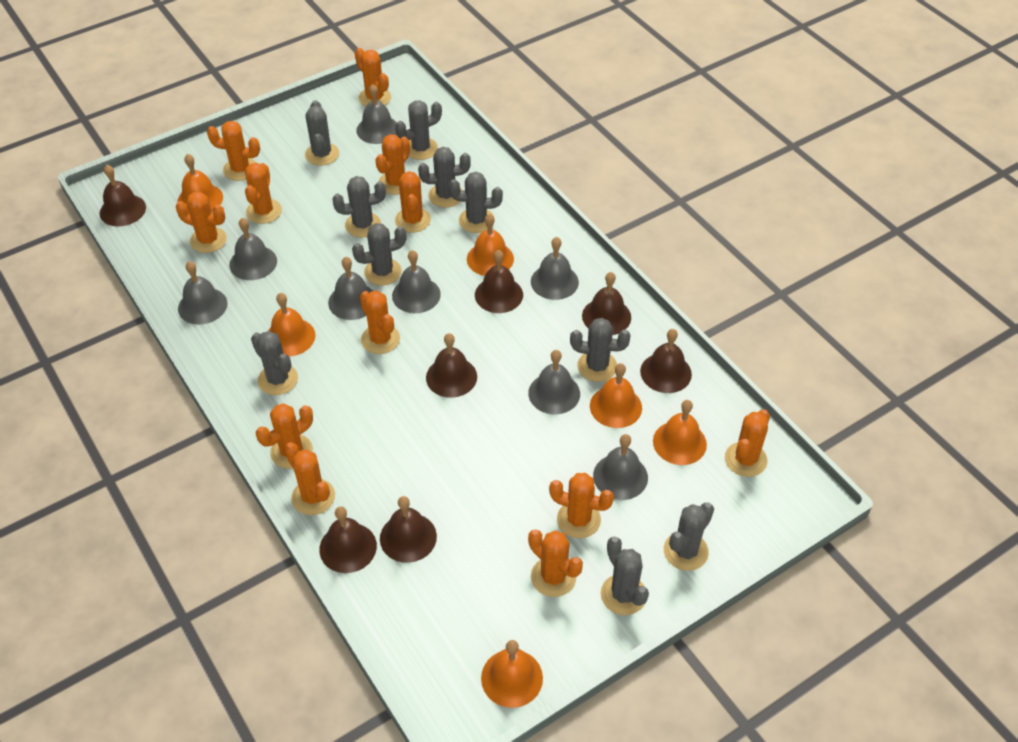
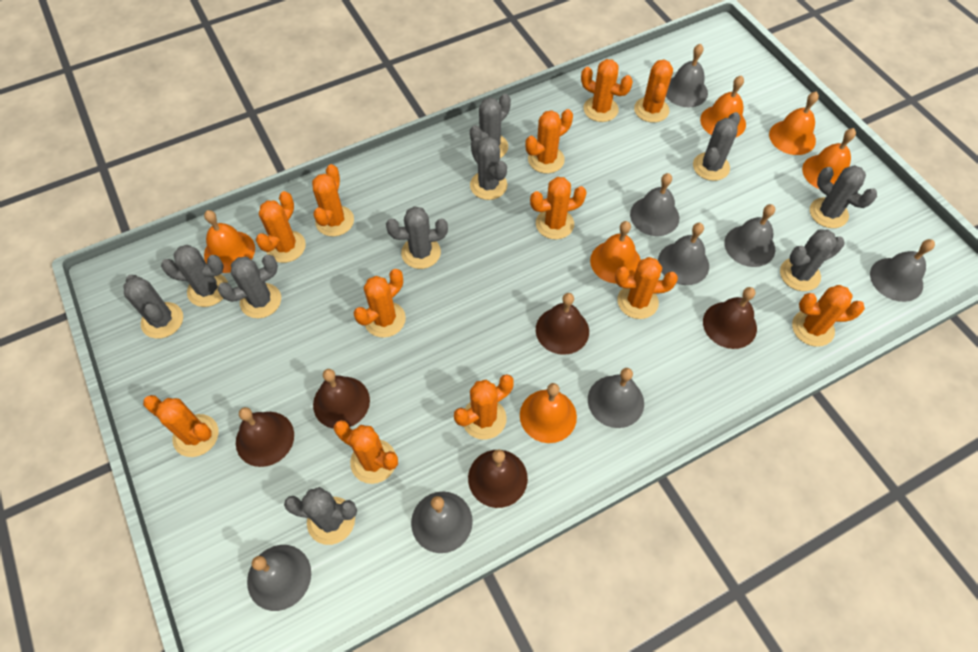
brown bell: 7 -> 5

